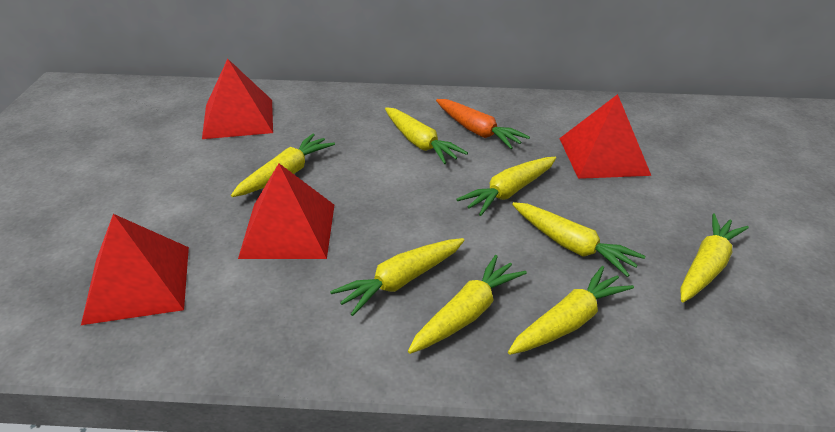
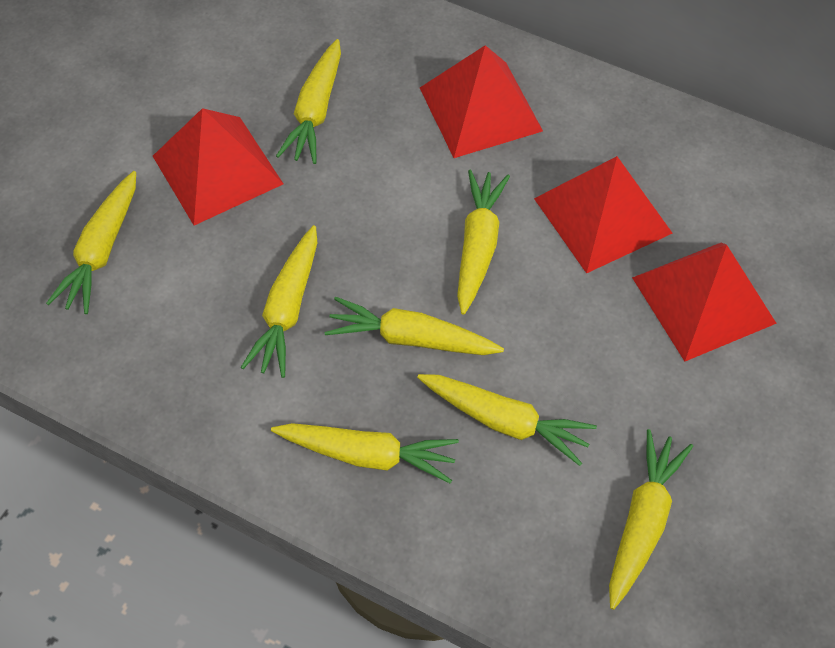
orange carrot: 1 -> 0

